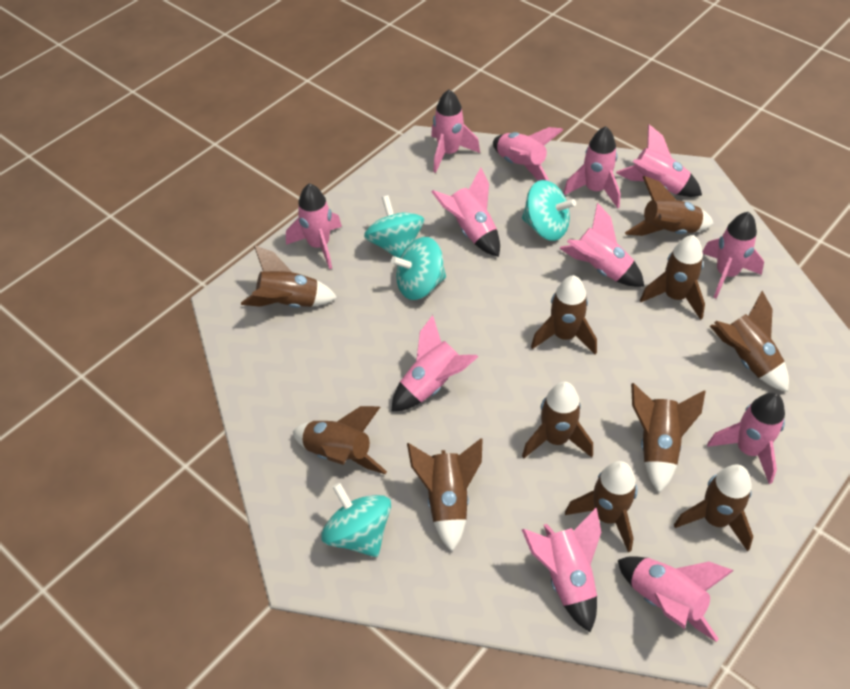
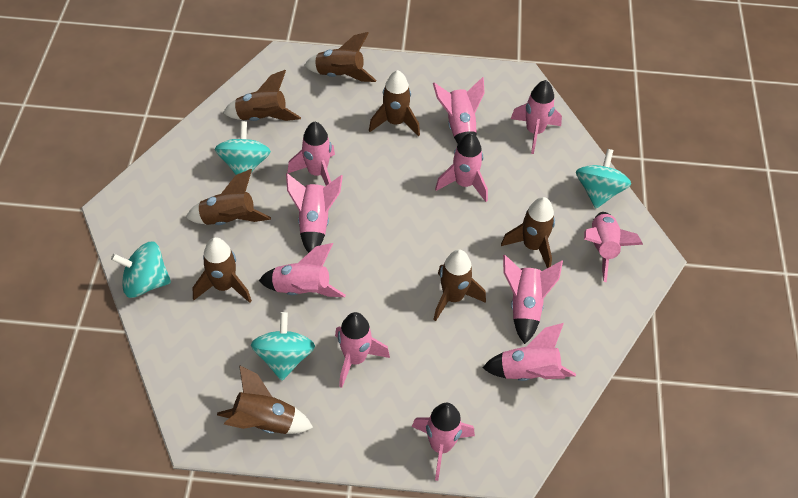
brown rocket: 11 -> 8
pink rocket: 12 -> 11

